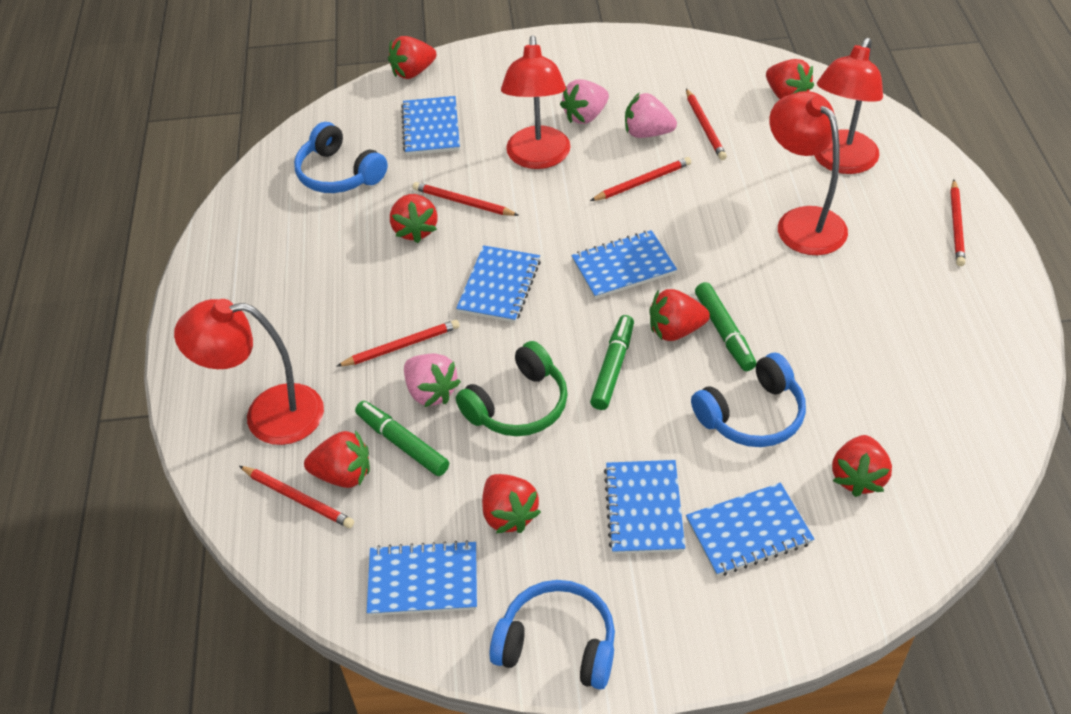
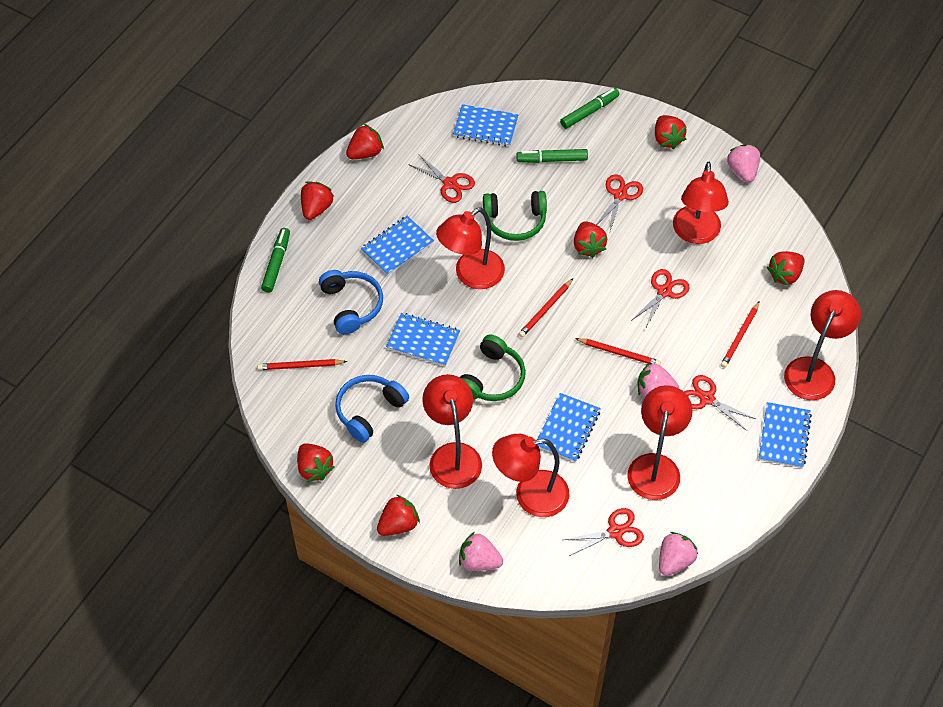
blue headphones: 3 -> 2
blue notebook: 6 -> 5
green headphones: 1 -> 2
pink strawberry: 3 -> 4
red lamp: 4 -> 6
red pencil: 6 -> 4
red scissors: 0 -> 5

